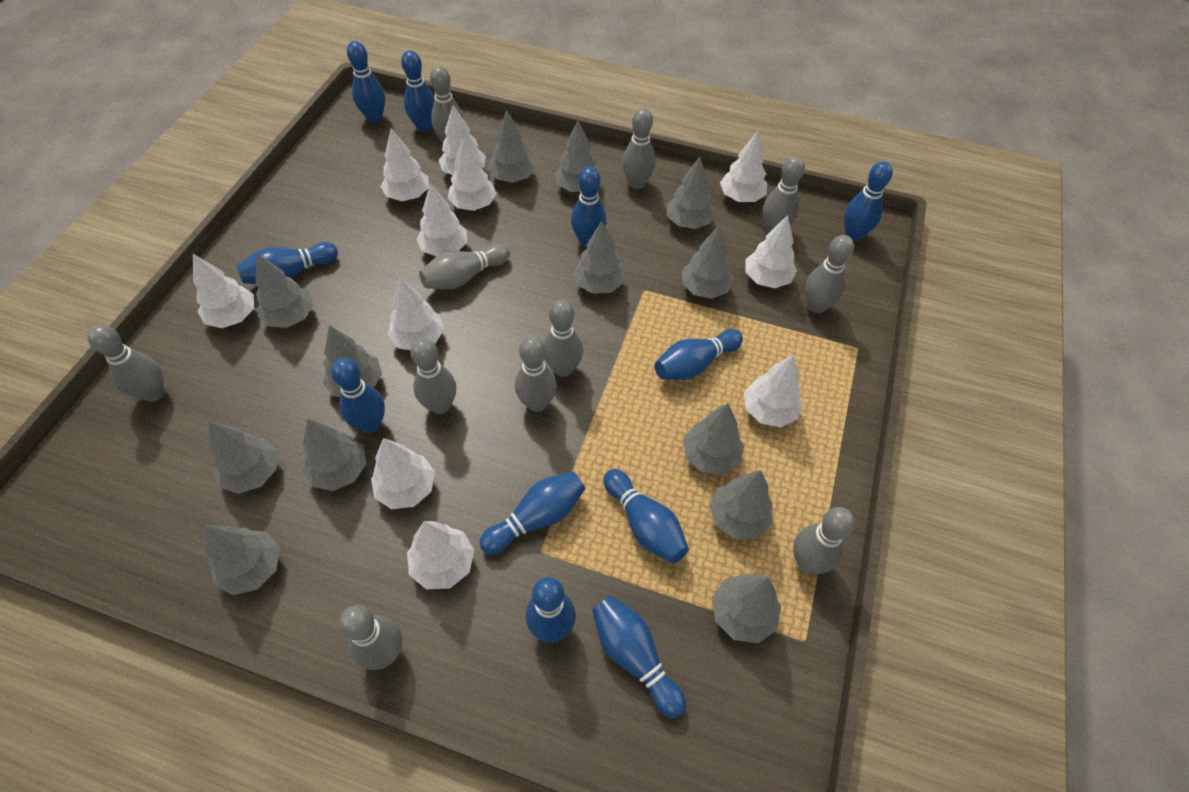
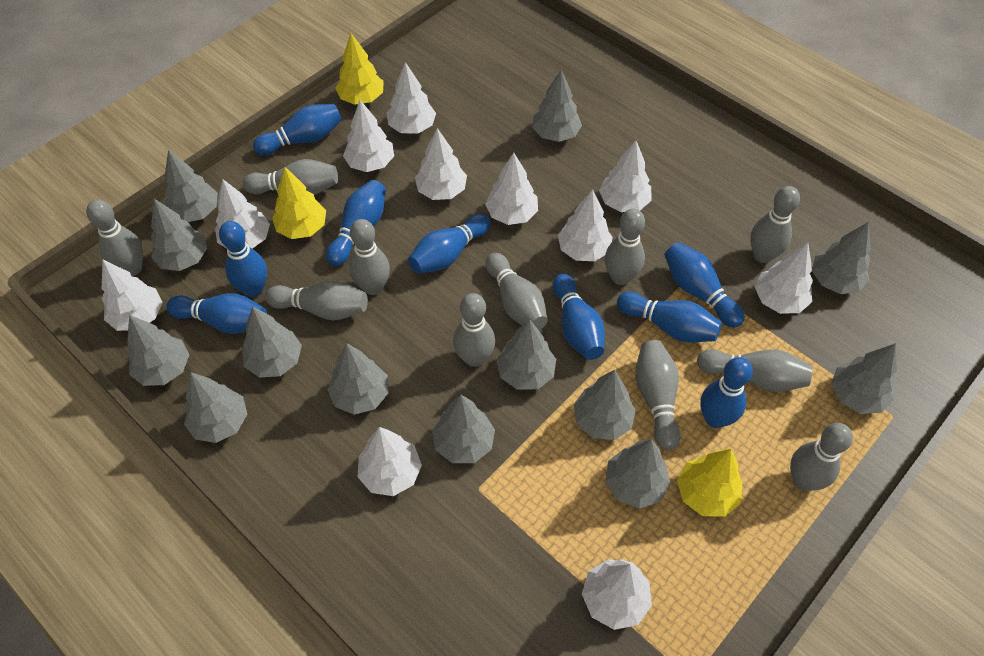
blue bowling pin: 11 -> 9
yellow tree: 0 -> 3

